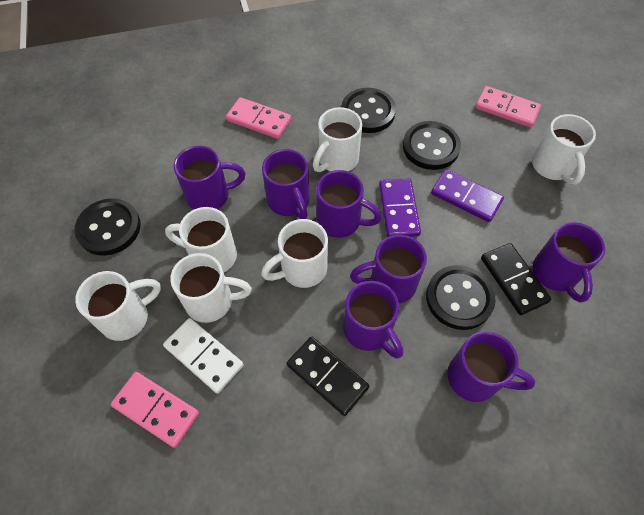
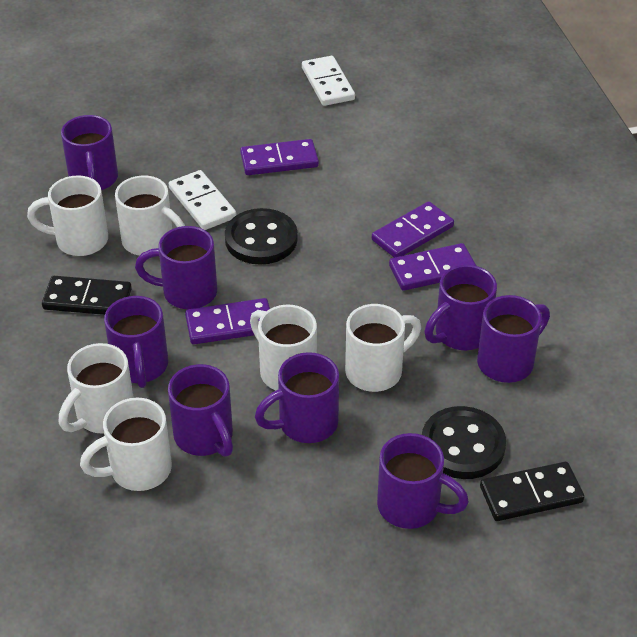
black button: 4 -> 2
pink domino: 3 -> 0
purple domino: 2 -> 4
purple mug: 7 -> 8
white domino: 1 -> 2

